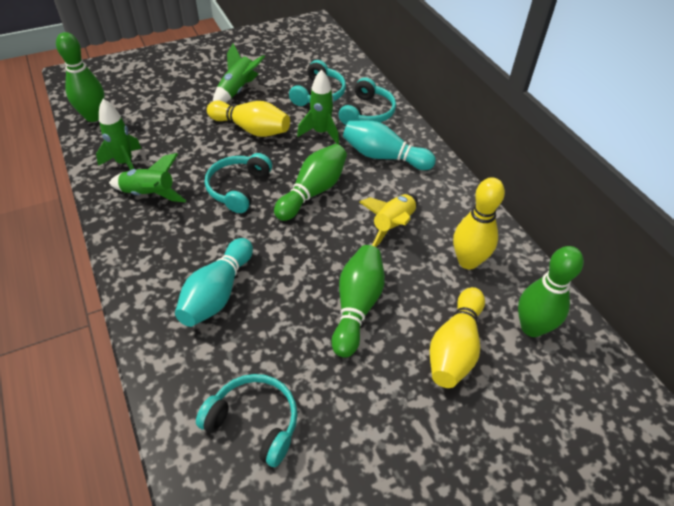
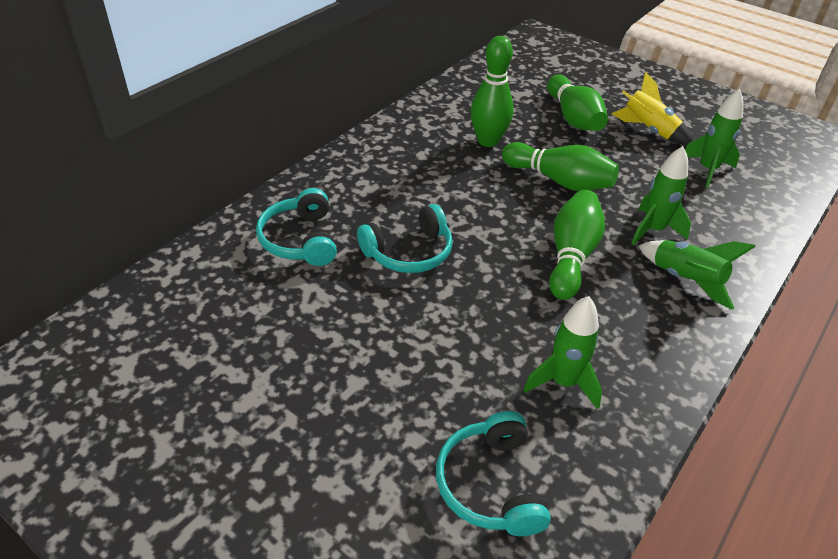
turquoise bowling pin: 2 -> 0
turquoise headphones: 4 -> 3
yellow bowling pin: 3 -> 0

